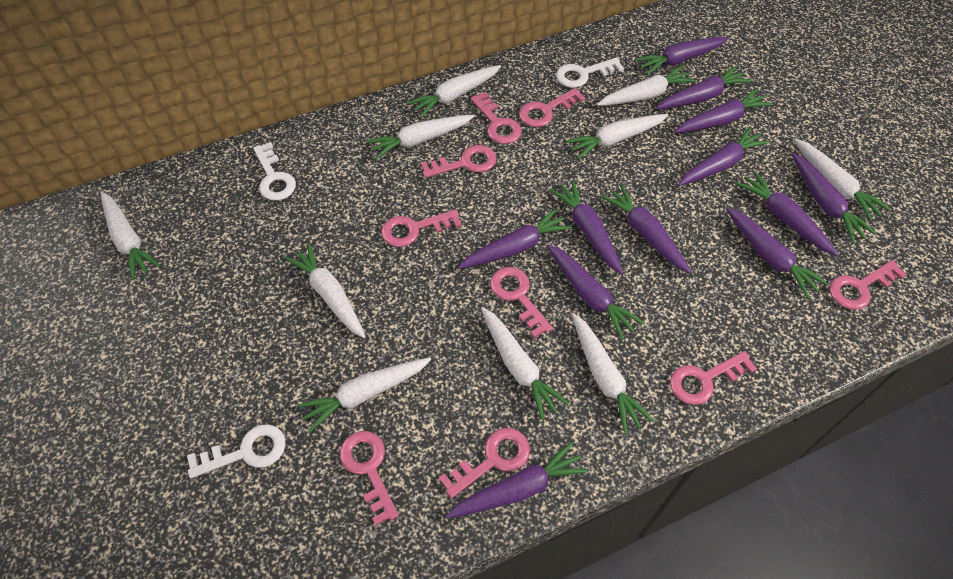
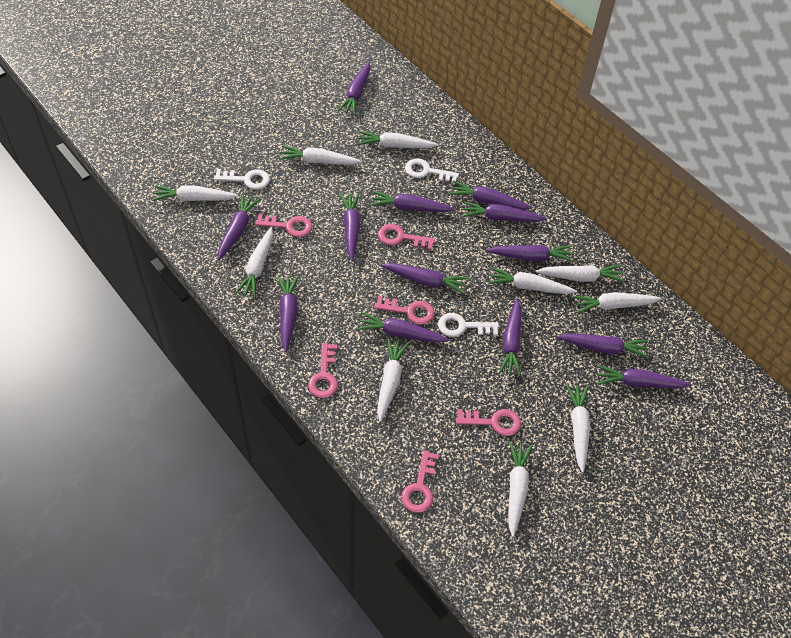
pink key: 9 -> 6
purple carrot: 12 -> 13

